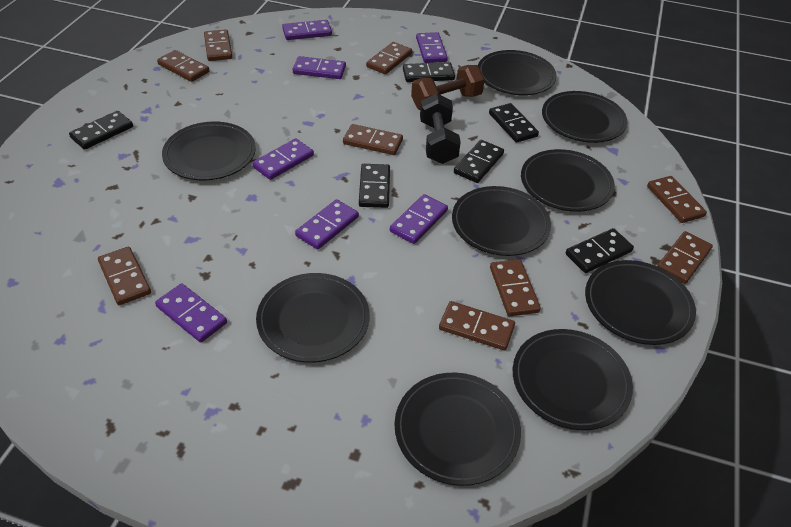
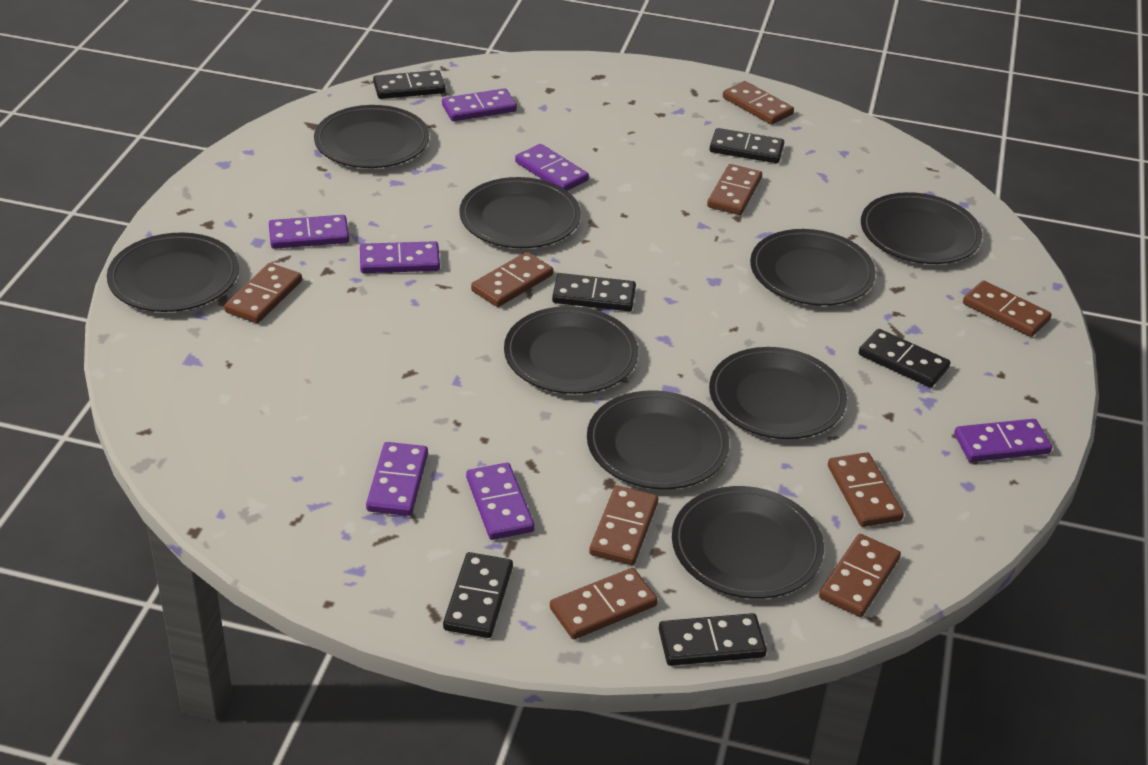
black dumbbell: 1 -> 0
brown dumbbell: 1 -> 0

